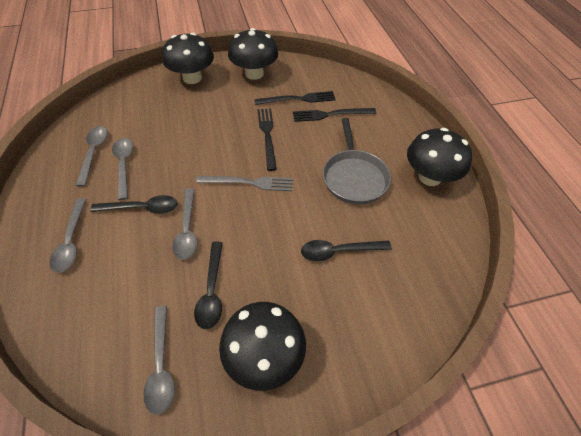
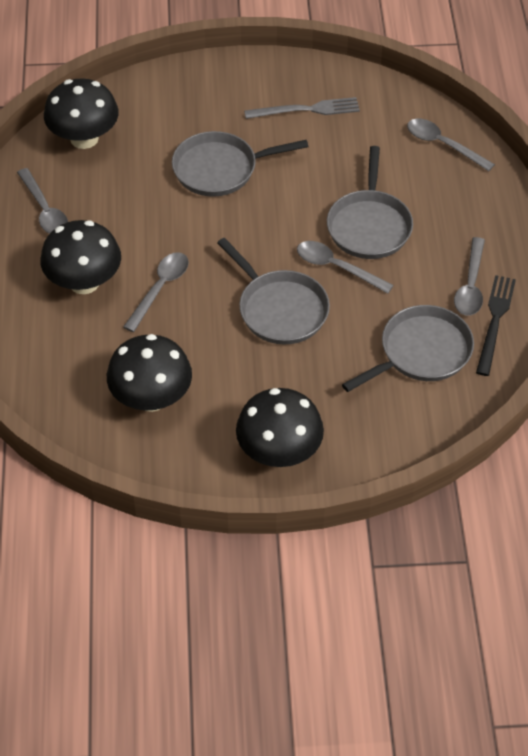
black fork: 3 -> 1
black spoon: 3 -> 0
grey pan: 1 -> 4

